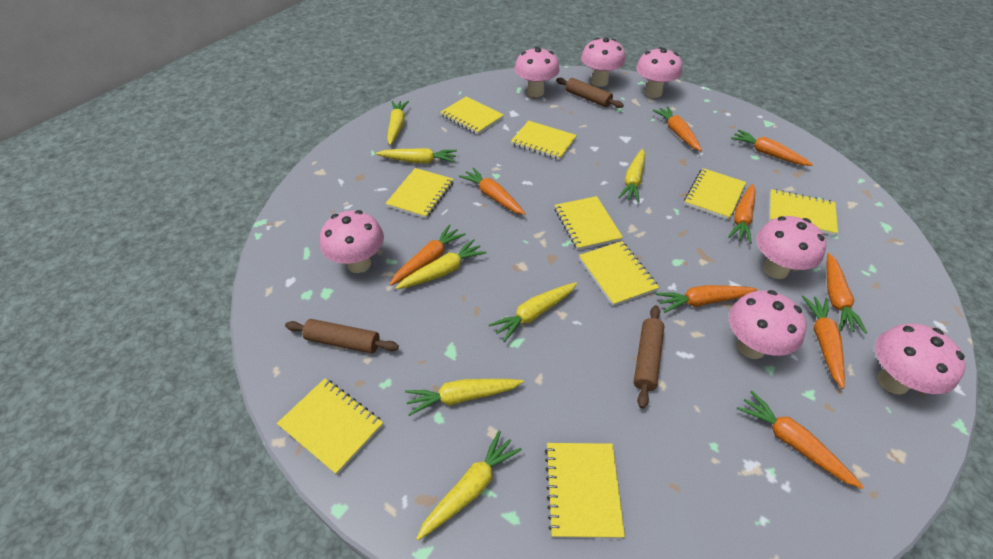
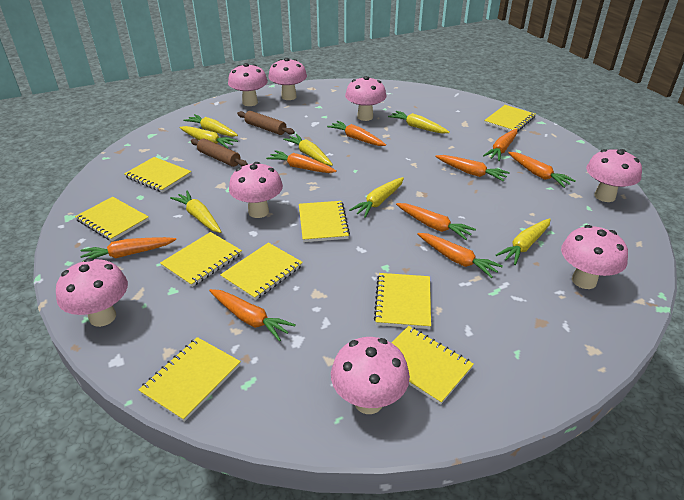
brown rolling pin: 3 -> 2
pink mushroom: 7 -> 8

